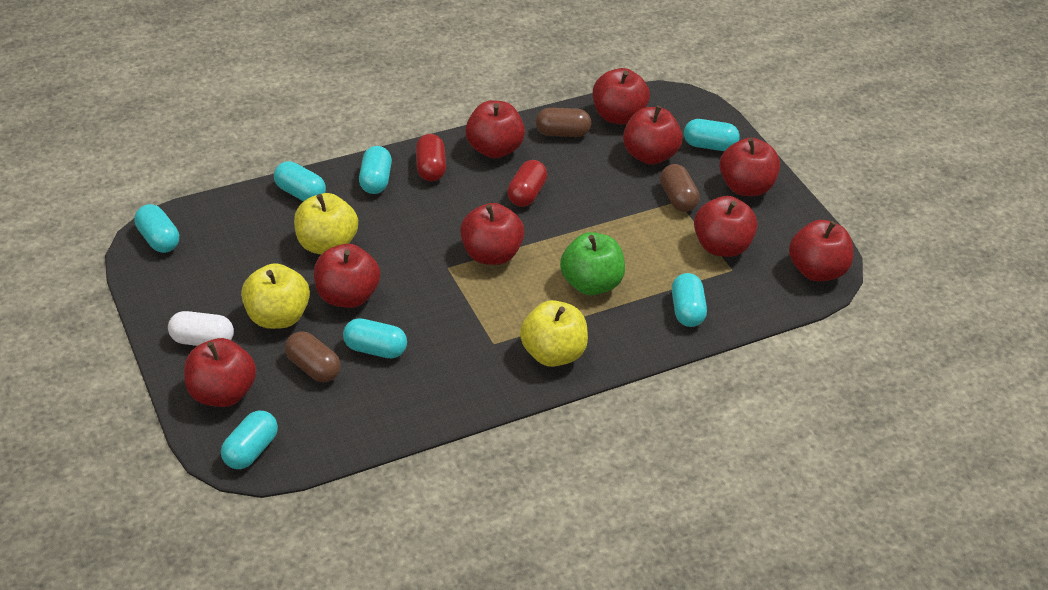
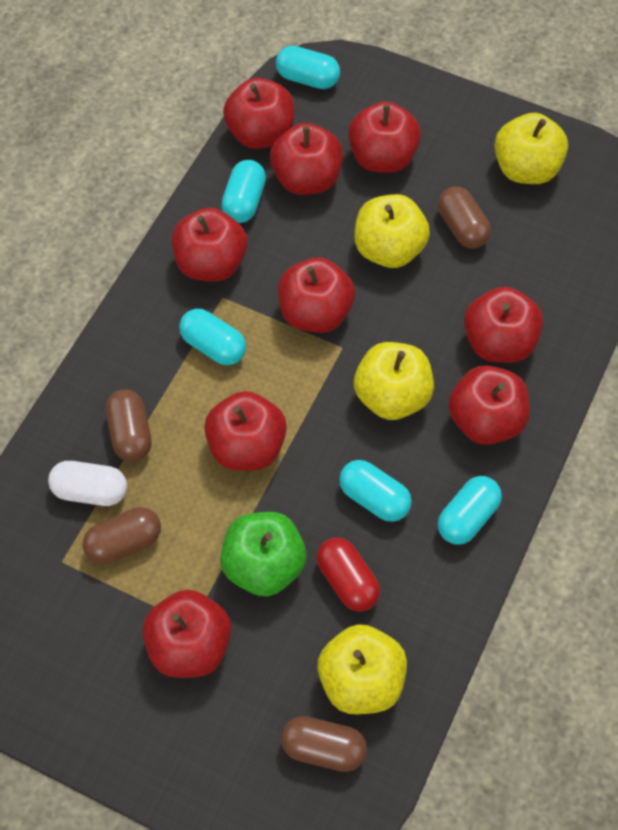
brown capsule: 3 -> 4
red capsule: 2 -> 1
turquoise capsule: 7 -> 5
yellow apple: 3 -> 4

